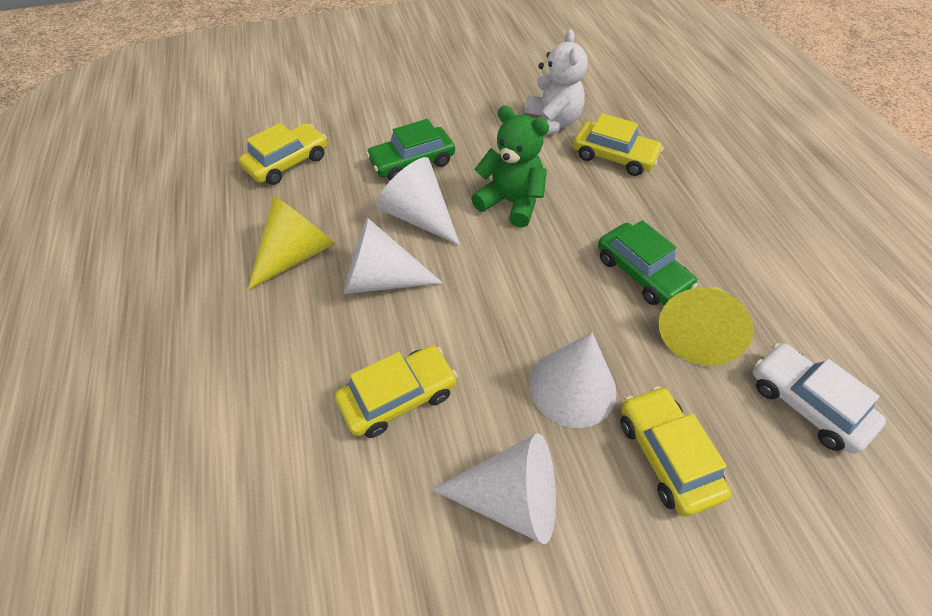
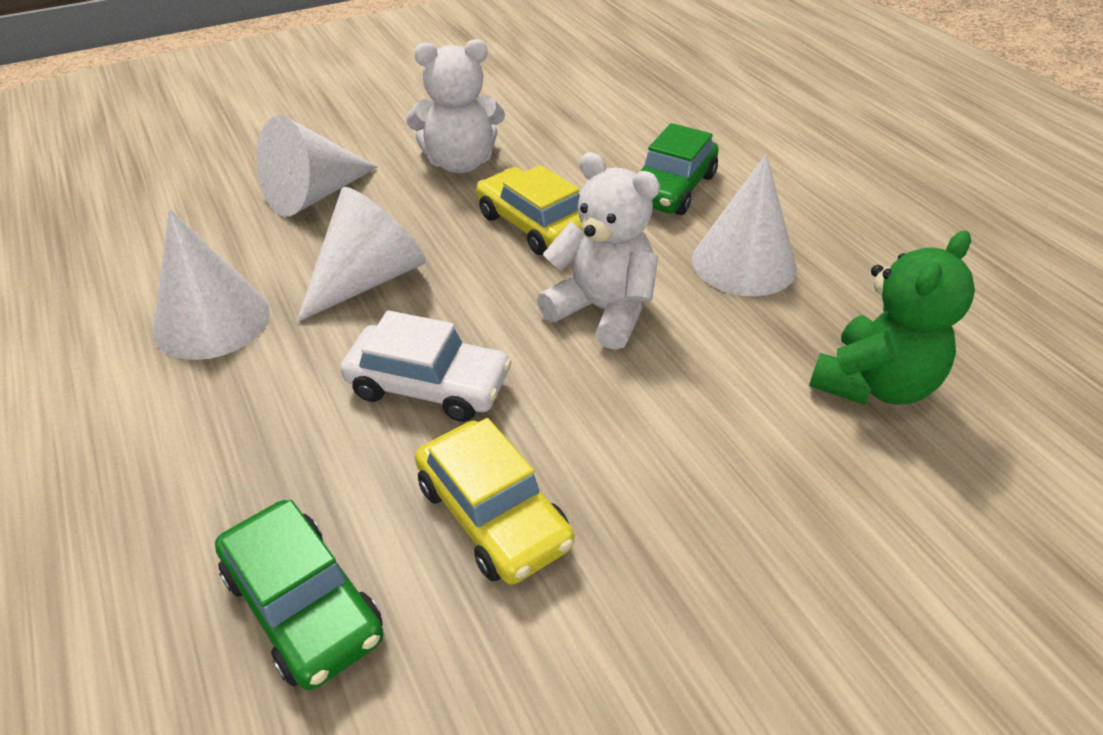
white teddy bear: 1 -> 2
yellow car: 4 -> 2
yellow cone: 2 -> 0

